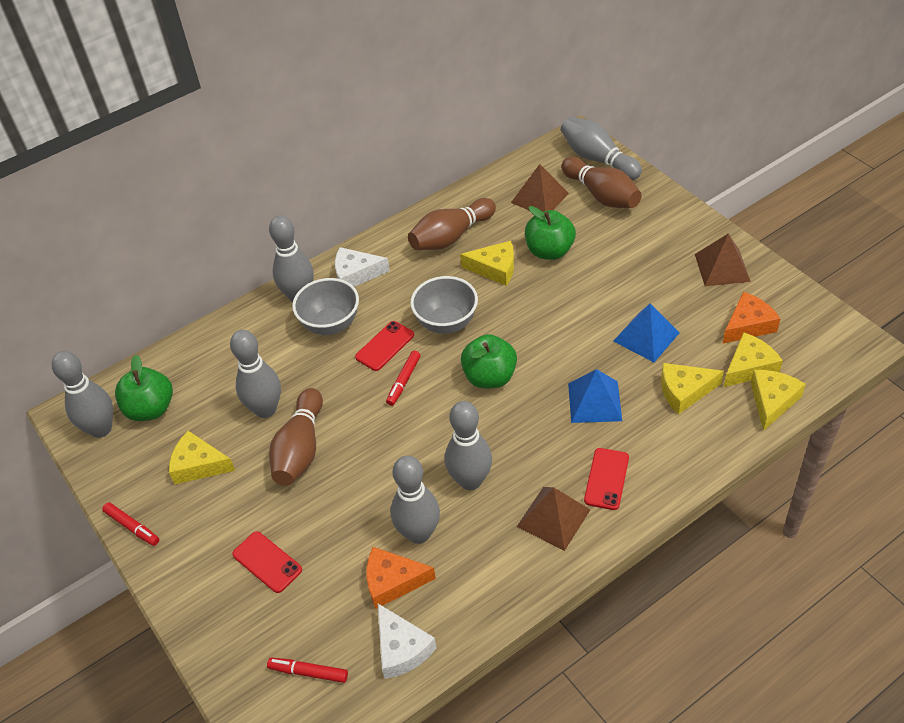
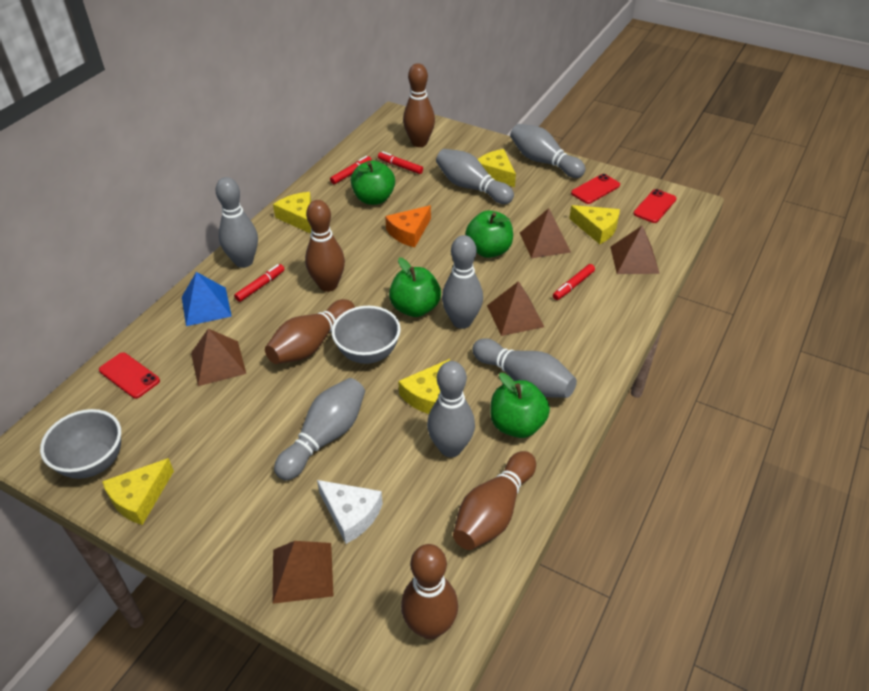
blue pyramid: 2 -> 1
brown bowling pin: 3 -> 5
brown pyramid: 3 -> 5
green apple: 3 -> 4
grey bowling pin: 6 -> 7
orange cheese: 2 -> 1
red marker: 3 -> 4
white cheese: 2 -> 1

